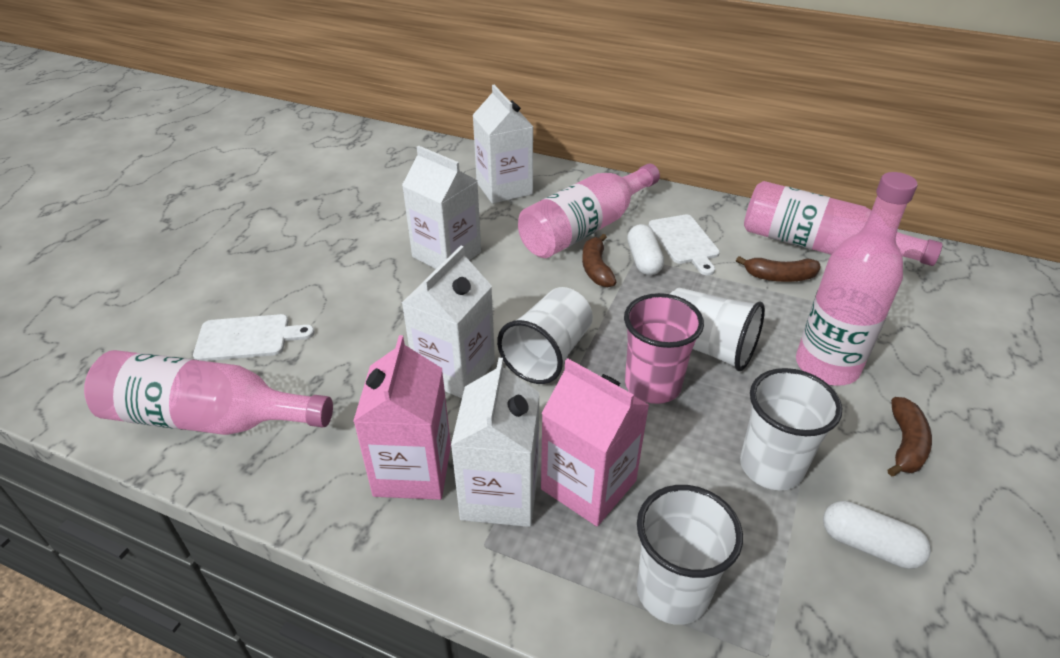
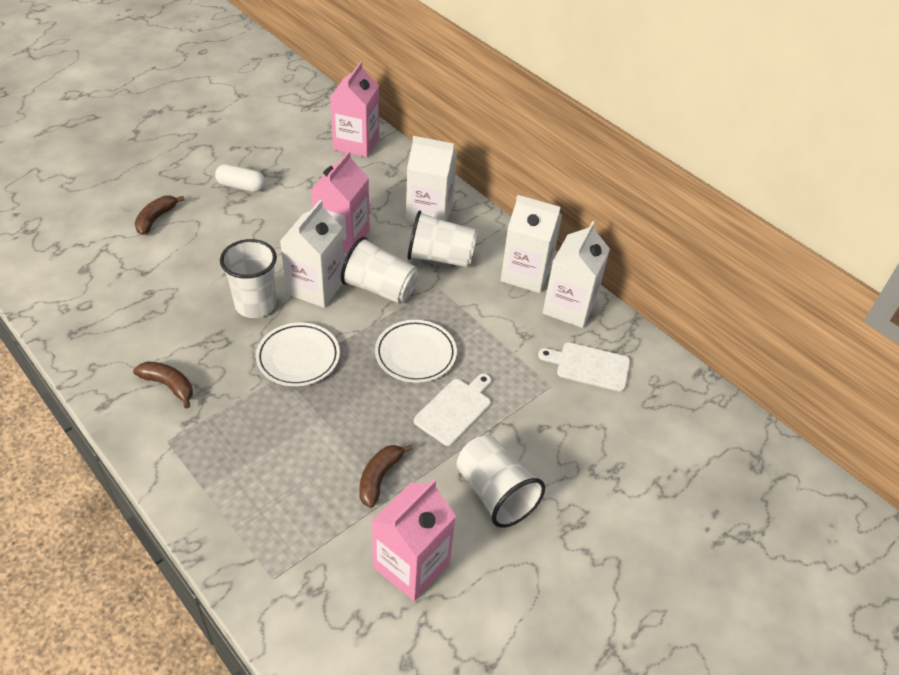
pink bottle: 4 -> 0
pink carton: 2 -> 3
pink cup: 1 -> 0
white capsule: 2 -> 1
white plate: 0 -> 2

